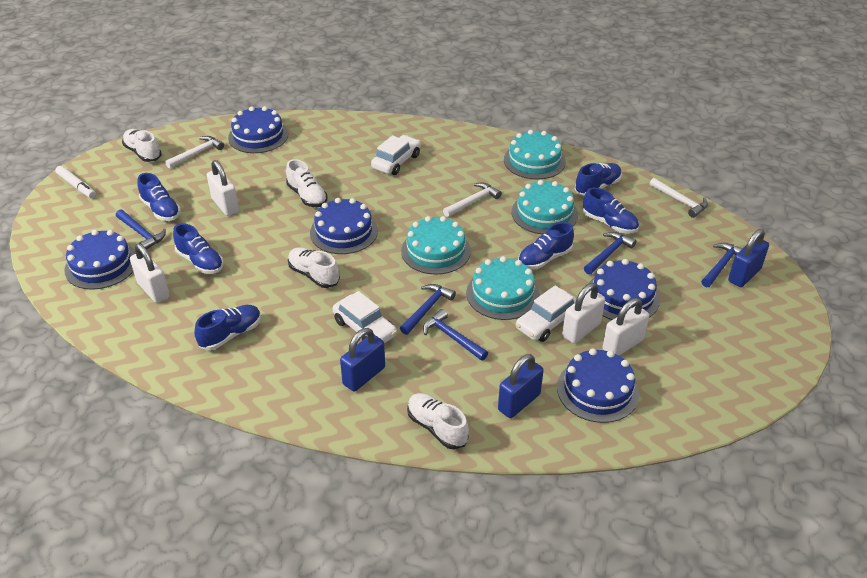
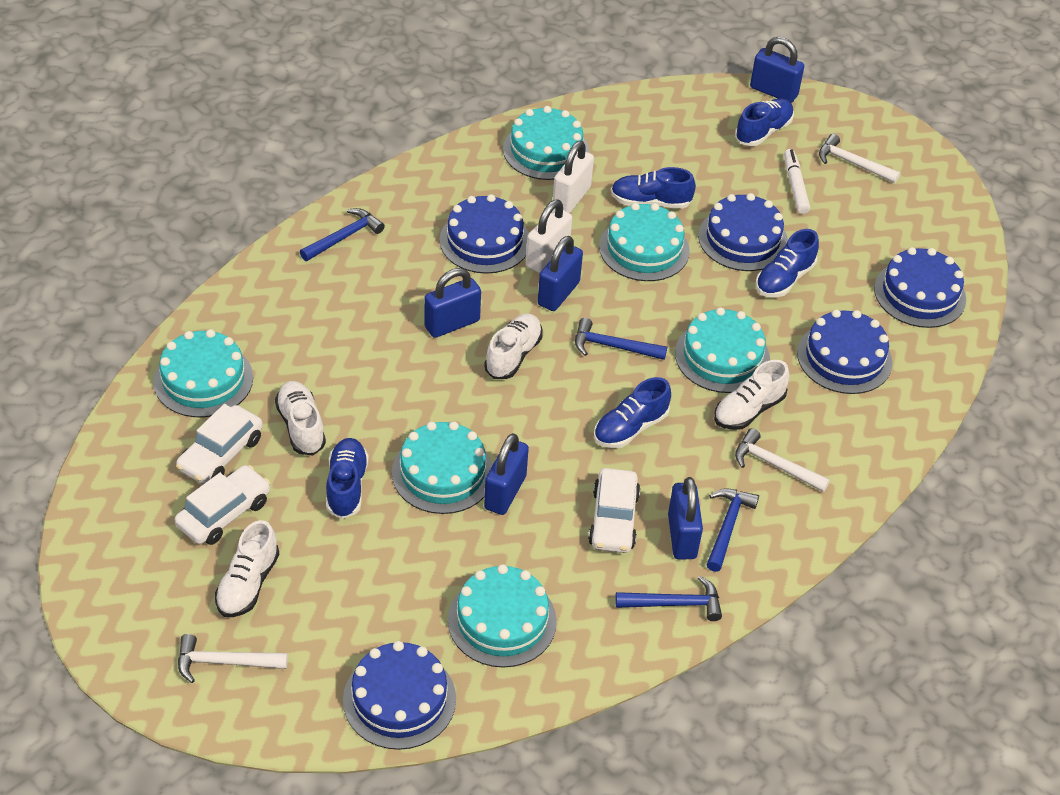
blue hammer: 5 -> 4
blue padlock: 3 -> 5
blue shoe: 6 -> 5
turquoise cake: 4 -> 6
white padlock: 4 -> 2

